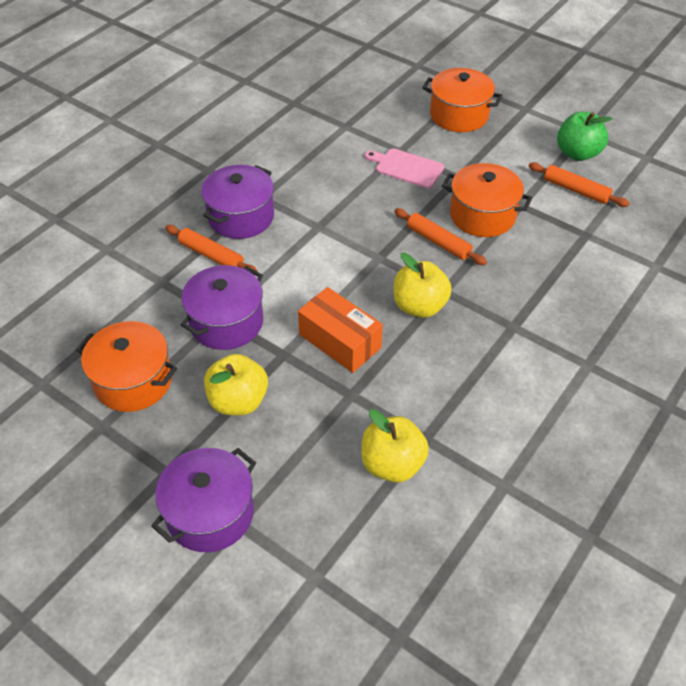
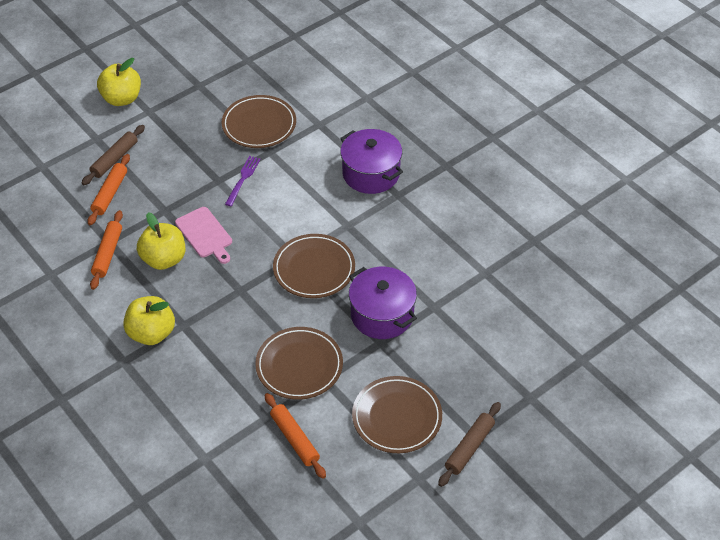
brown plate: 0 -> 4
brown rolling pin: 0 -> 2
green apple: 1 -> 0
orange box: 1 -> 0
orange pot: 3 -> 0
purple fork: 0 -> 1
purple pot: 3 -> 2

